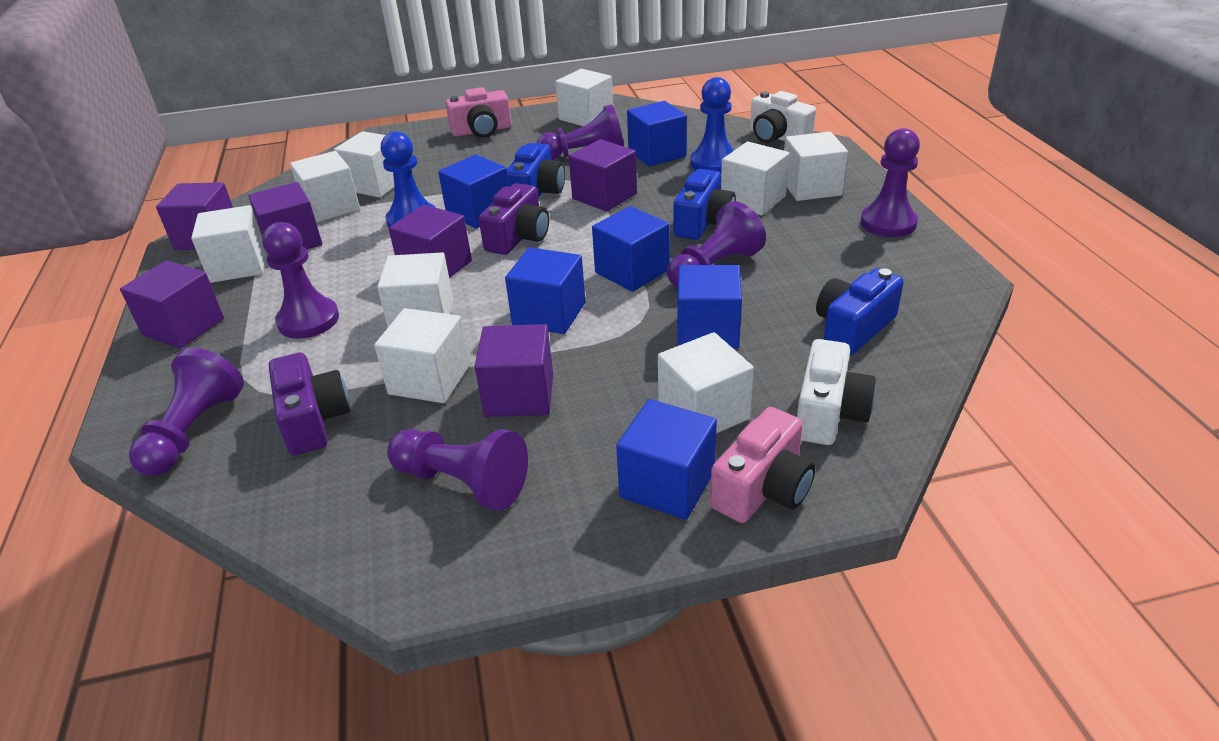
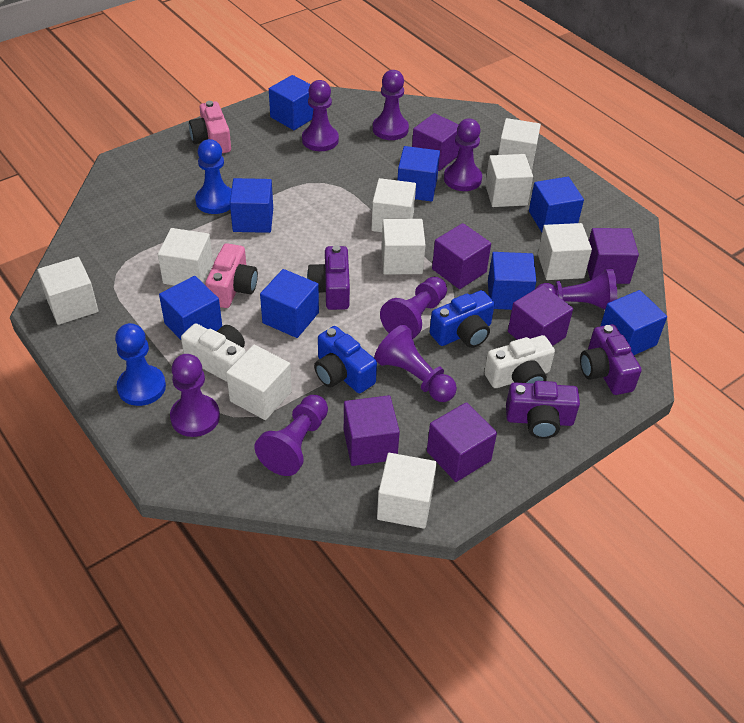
blue camera: 3 -> 2
blue cube: 6 -> 8
purple camera: 2 -> 3
purple pawn: 6 -> 8

